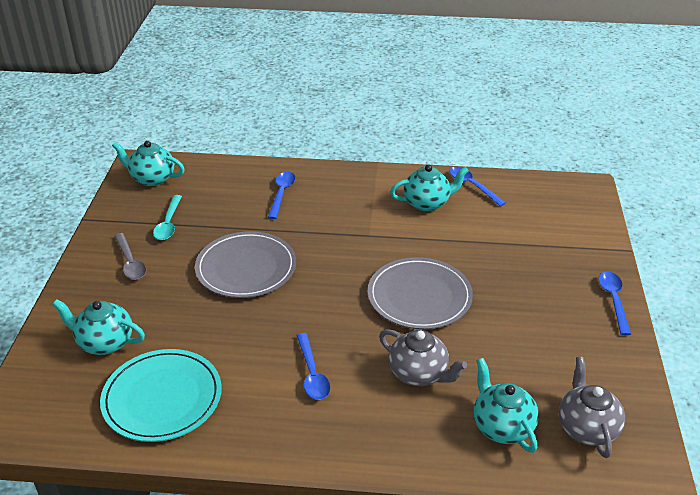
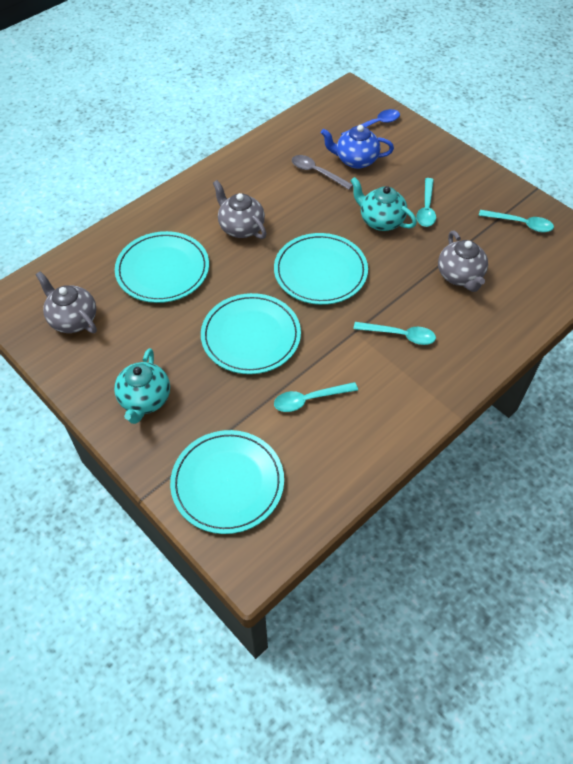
blue spoon: 4 -> 1
blue teapot: 0 -> 1
grey plate: 2 -> 0
grey teapot: 2 -> 3
turquoise plate: 1 -> 4
turquoise spoon: 1 -> 4
turquoise teapot: 4 -> 2

